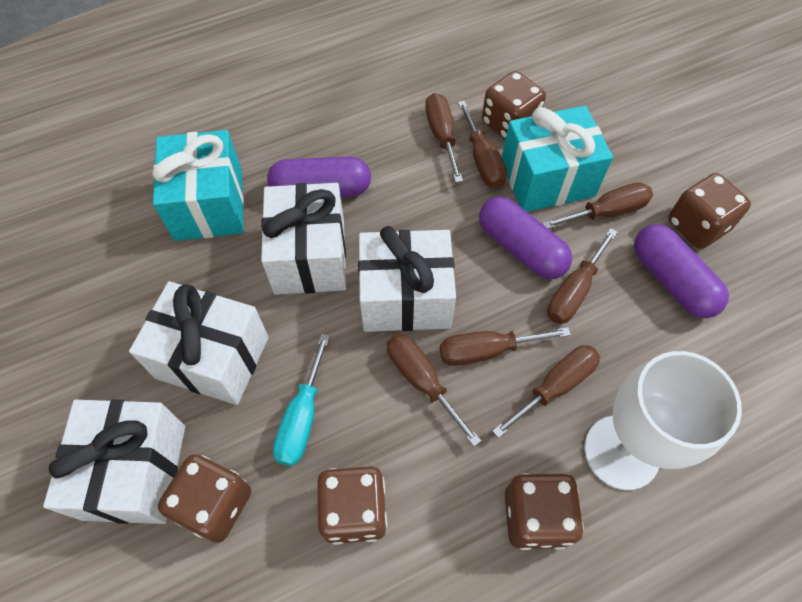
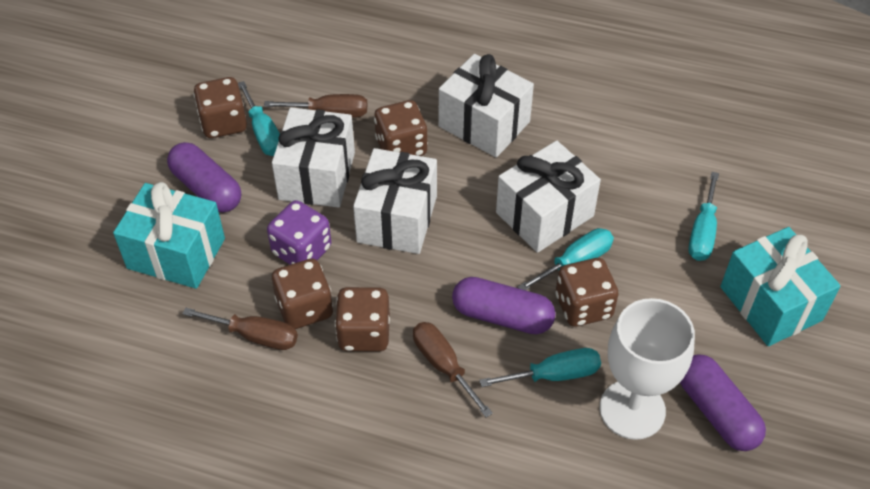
brown screwdriver: 7 -> 3
purple dice: 0 -> 1
turquoise screwdriver: 1 -> 4

